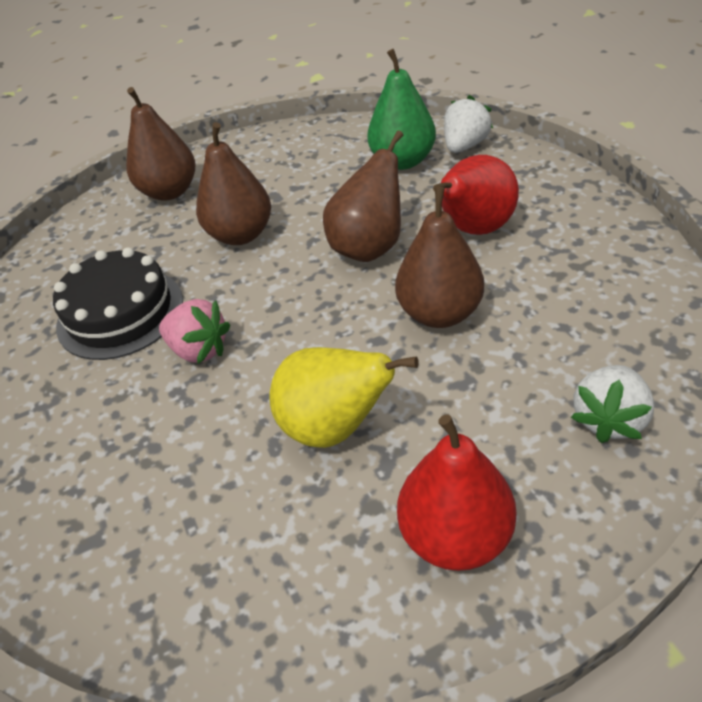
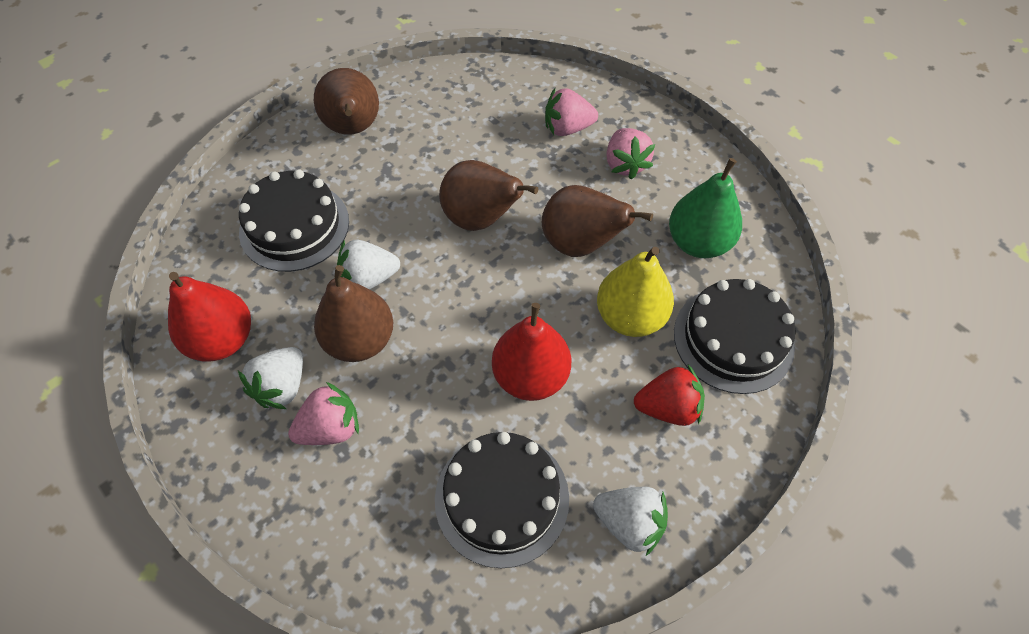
black cake: 1 -> 3
pink strawberry: 1 -> 3
red strawberry: 0 -> 1
white strawberry: 2 -> 3

